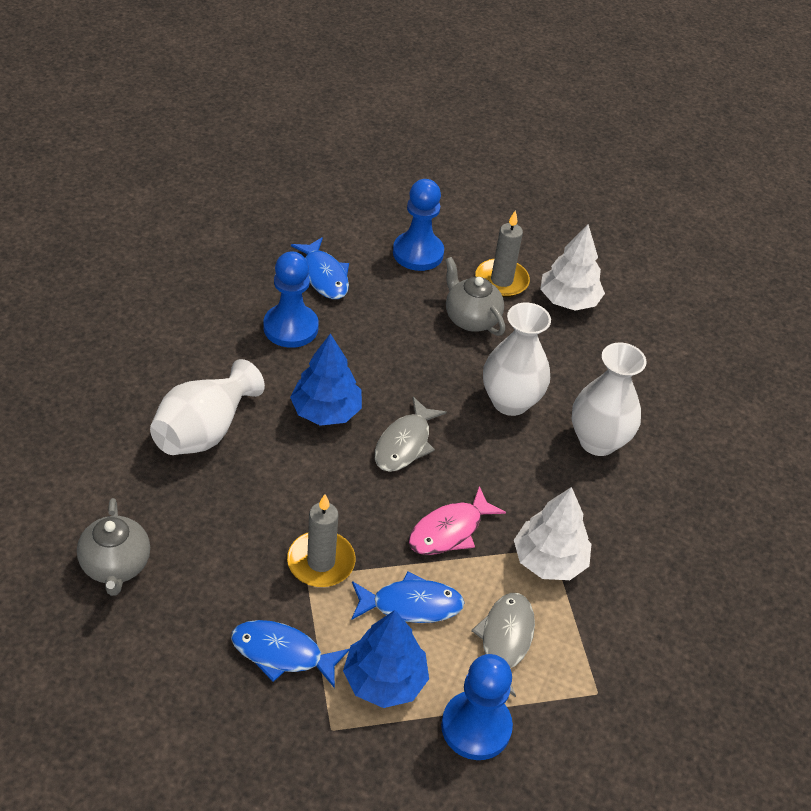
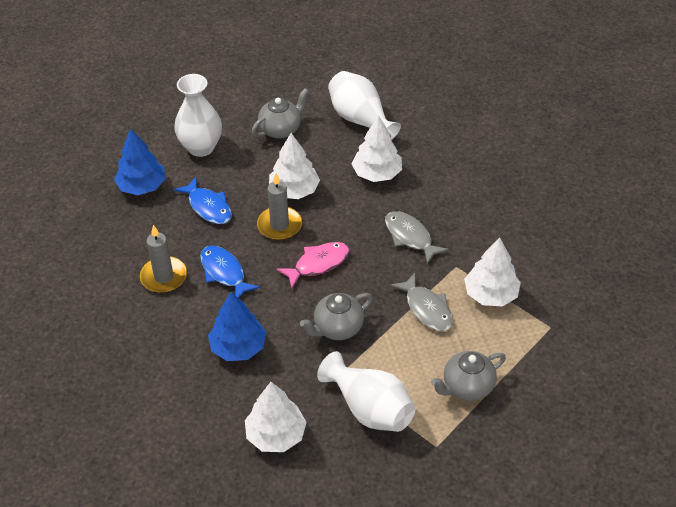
blue fish: 3 -> 2
blue pawn: 3 -> 0
grey teapot: 2 -> 3
white tree: 2 -> 4

